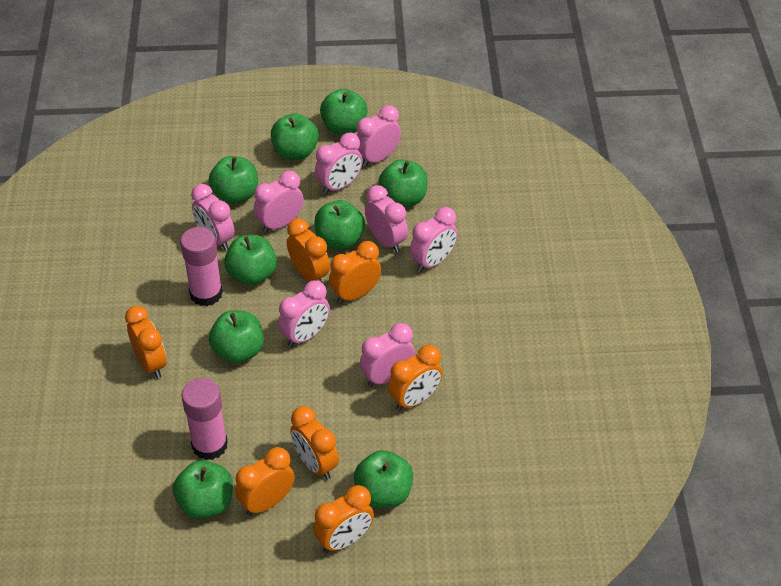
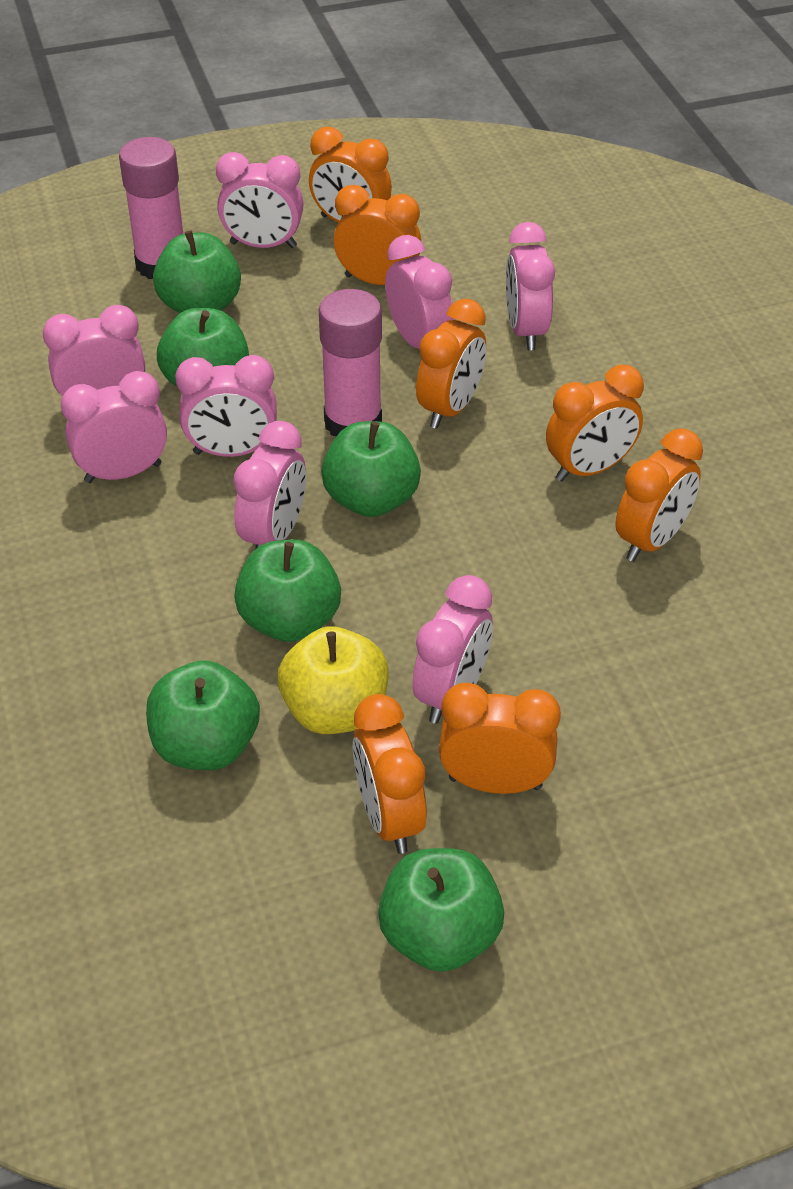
green apple: 9 -> 6
yellow apple: 0 -> 1

